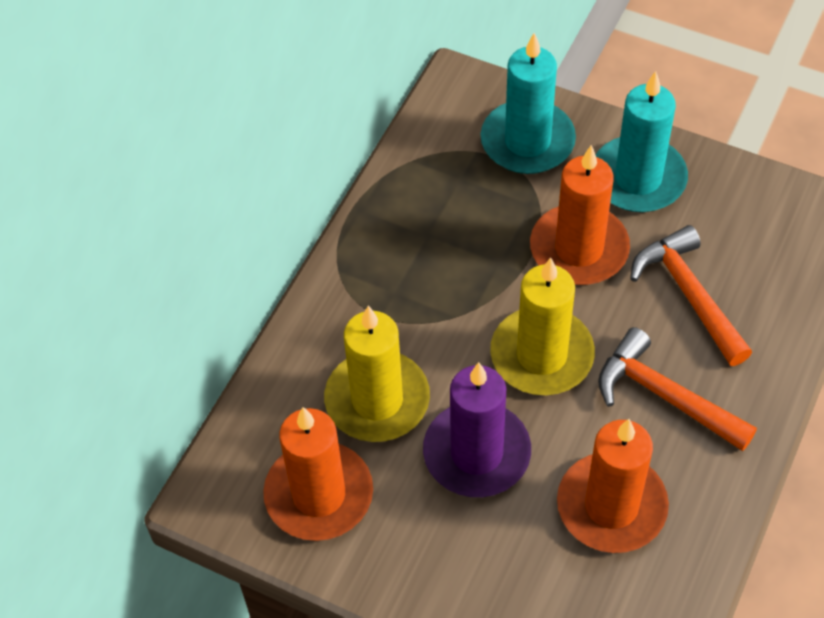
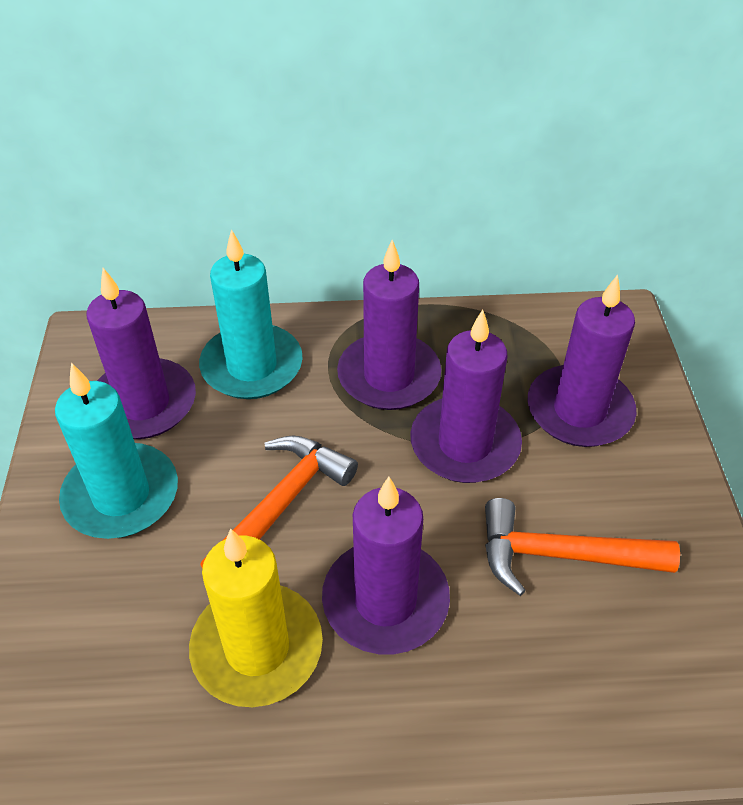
orange candle: 3 -> 0
purple candle: 1 -> 5
yellow candle: 2 -> 1

